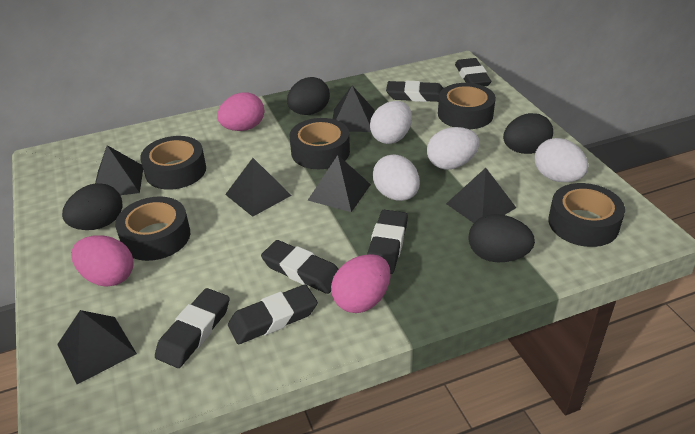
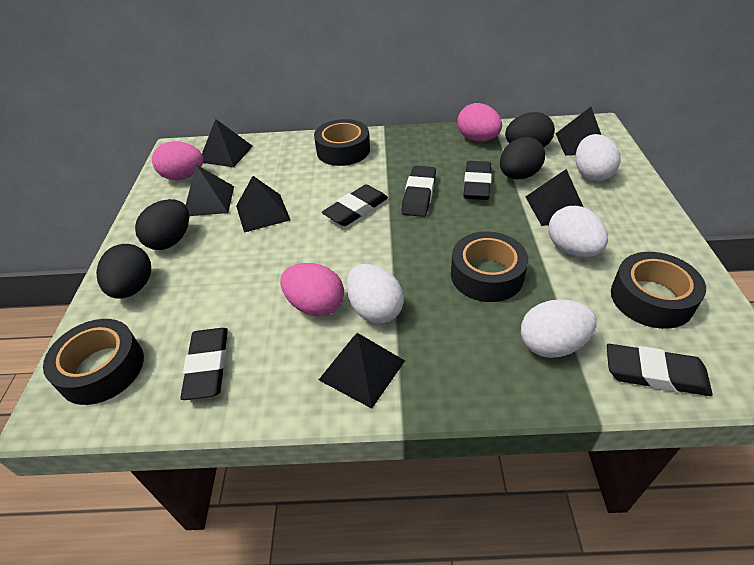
black eraser: 6 -> 5
black tape: 5 -> 4

